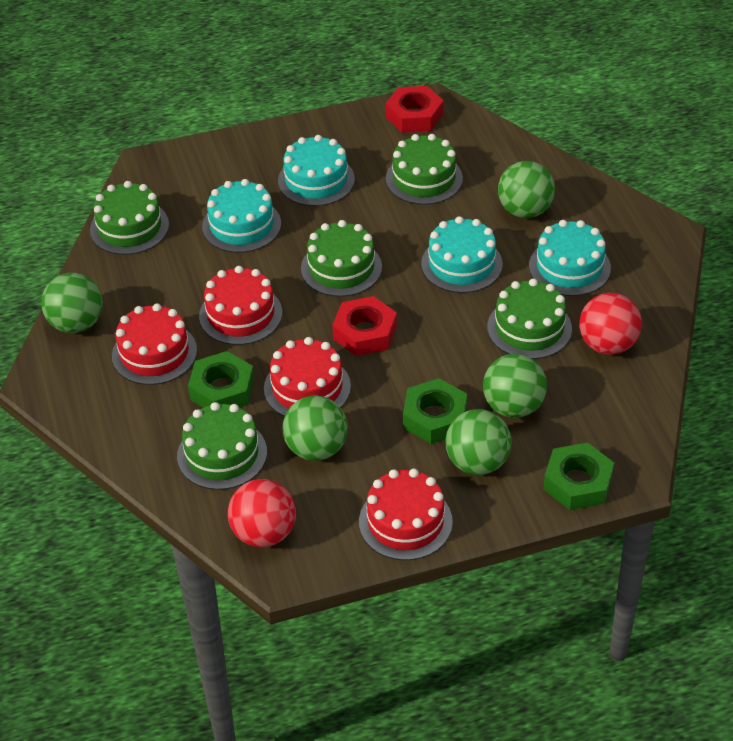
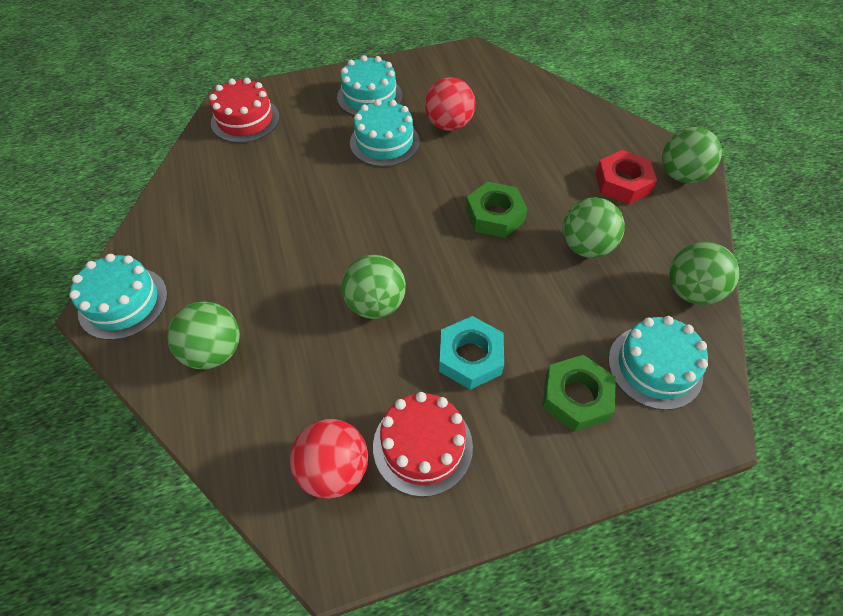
green cake: 5 -> 0
green nut: 3 -> 2
red cake: 4 -> 2
red nut: 2 -> 1
turquoise nut: 0 -> 1

